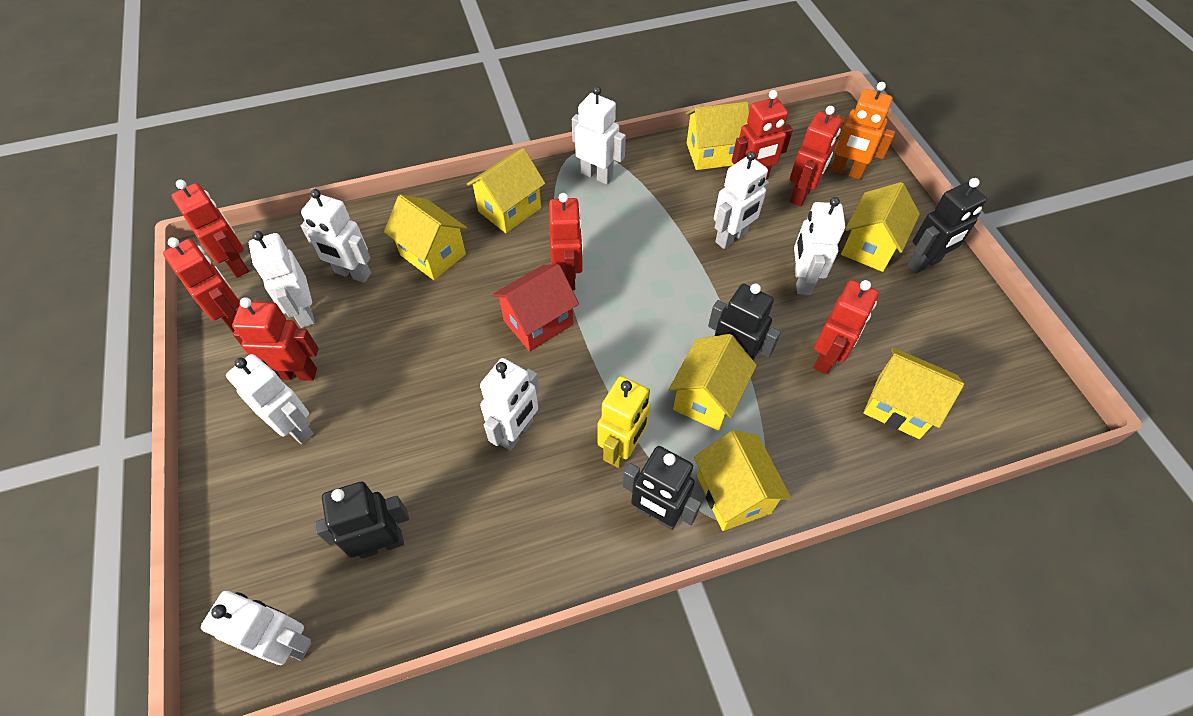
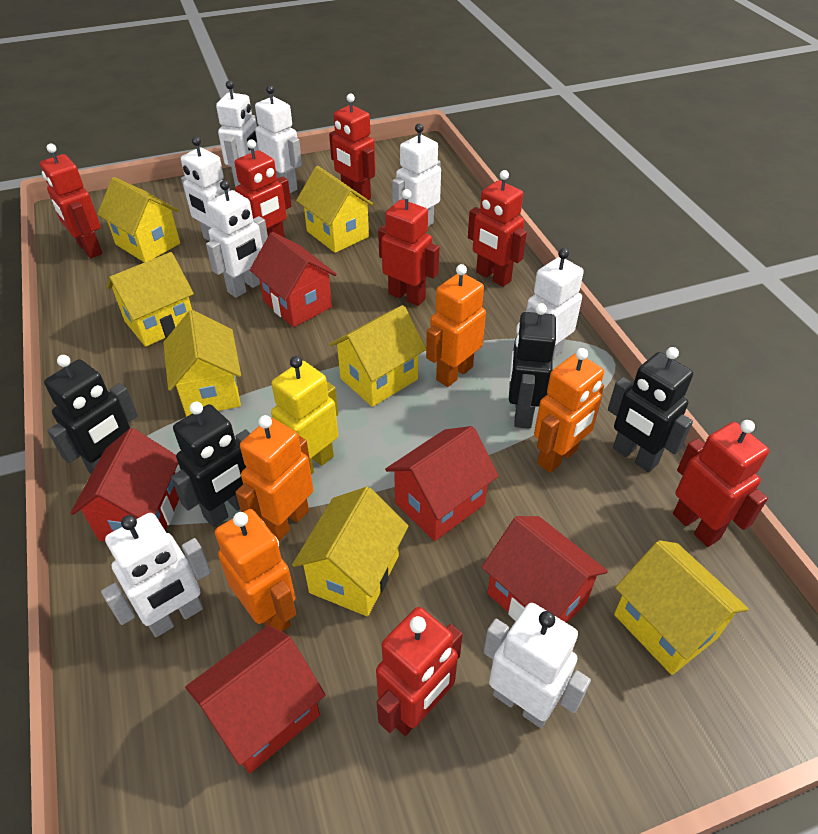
orange robot: 1 -> 4
red house: 1 -> 5

